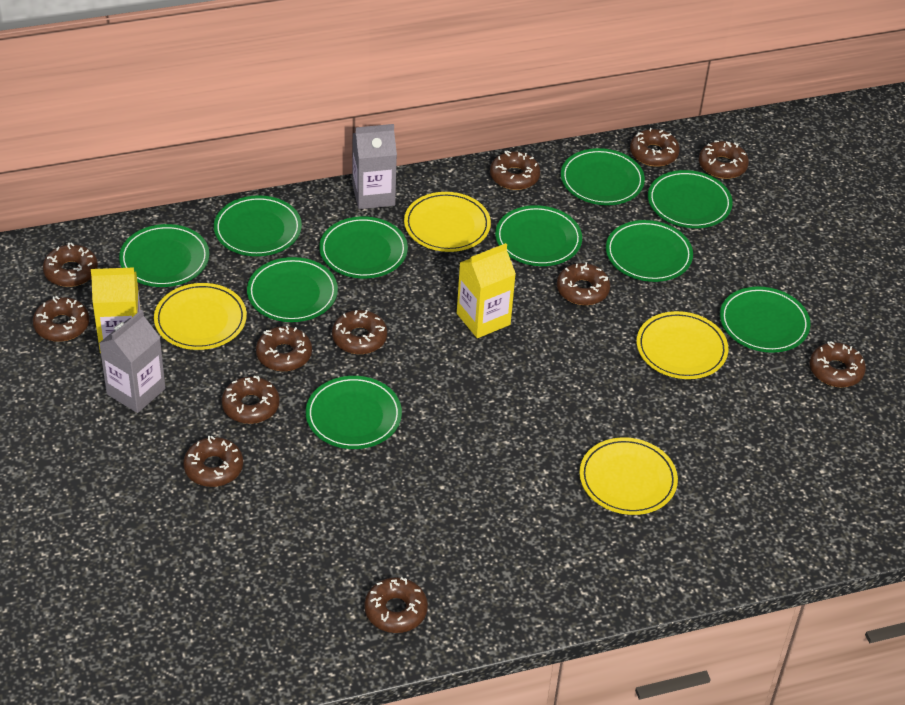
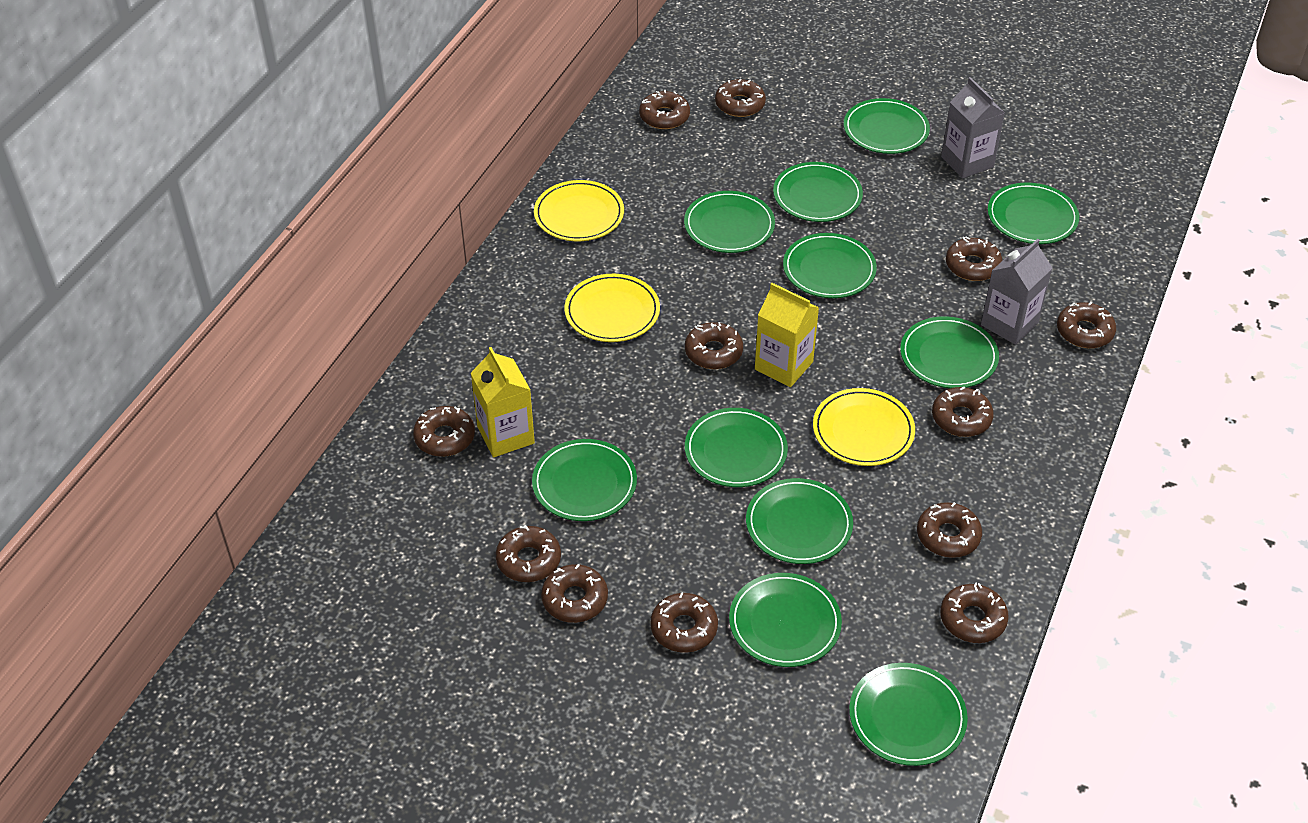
green plate: 10 -> 11
yellow plate: 4 -> 3

